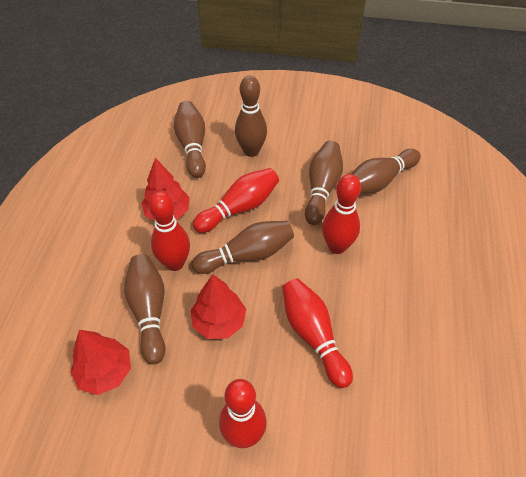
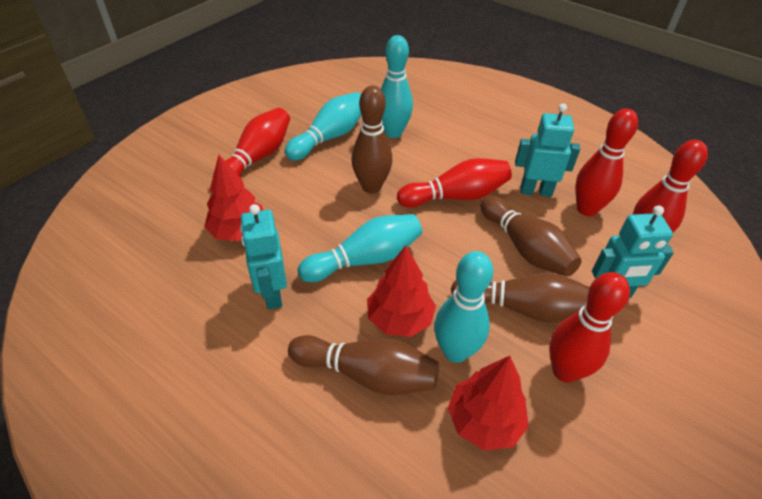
brown bowling pin: 6 -> 4
turquoise bowling pin: 0 -> 4
turquoise robot: 0 -> 3

